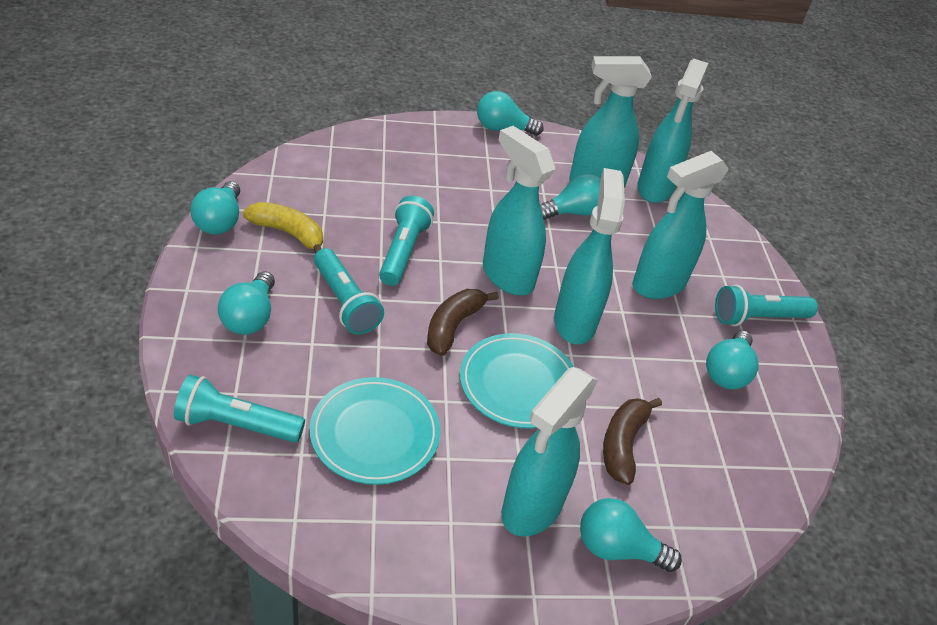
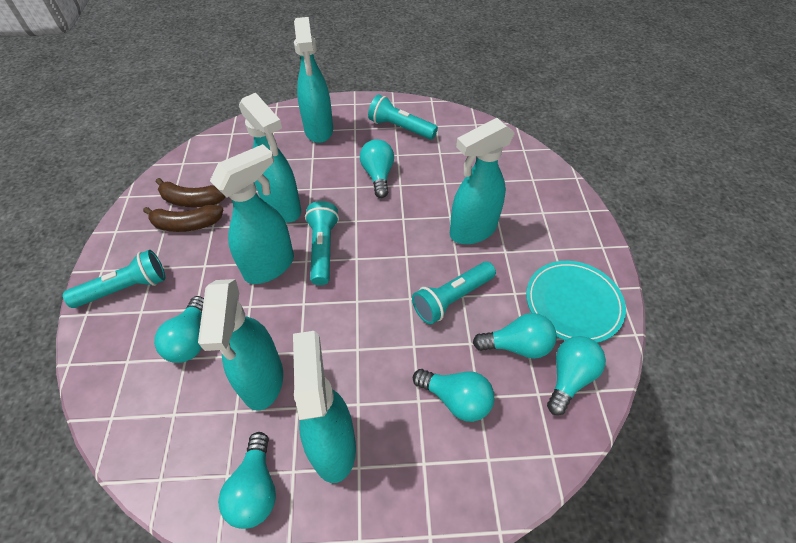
turquoise plate: 2 -> 1
yellow banana: 1 -> 0

